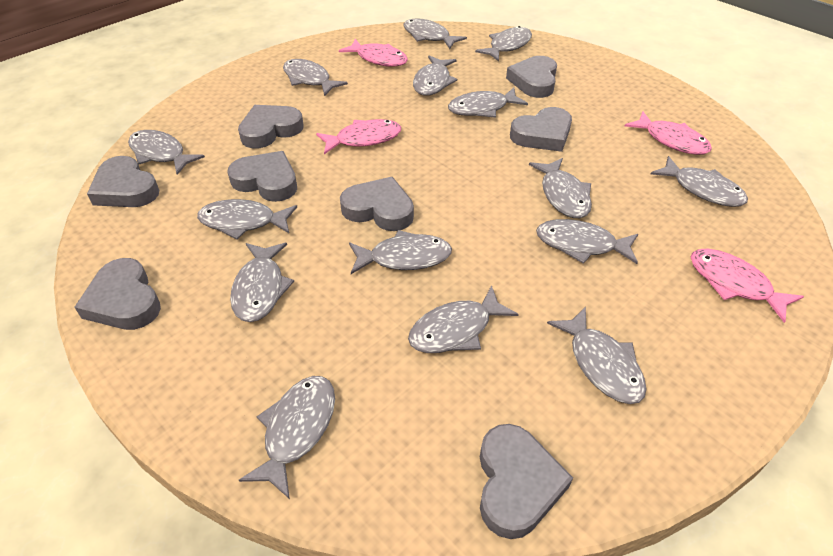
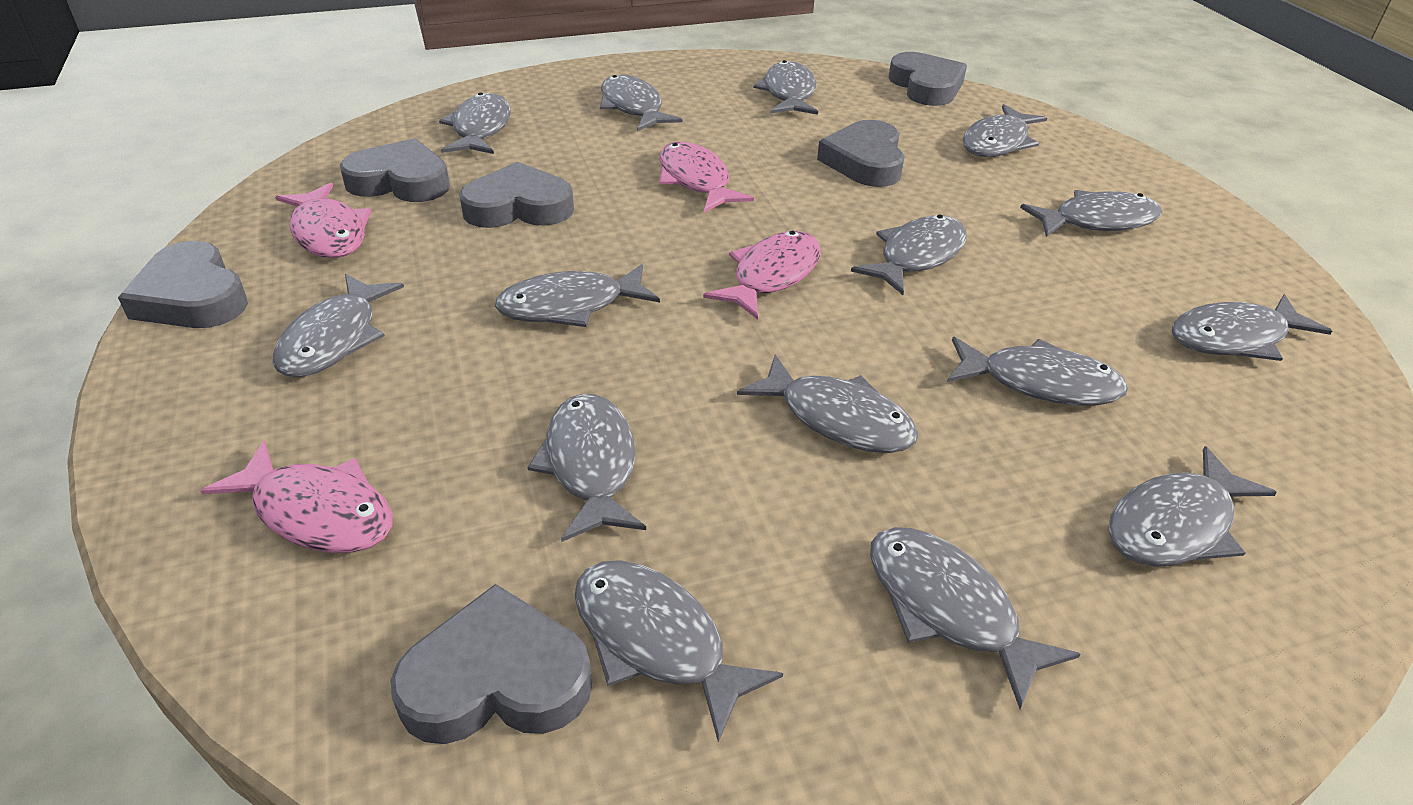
grey heart: 8 -> 6

